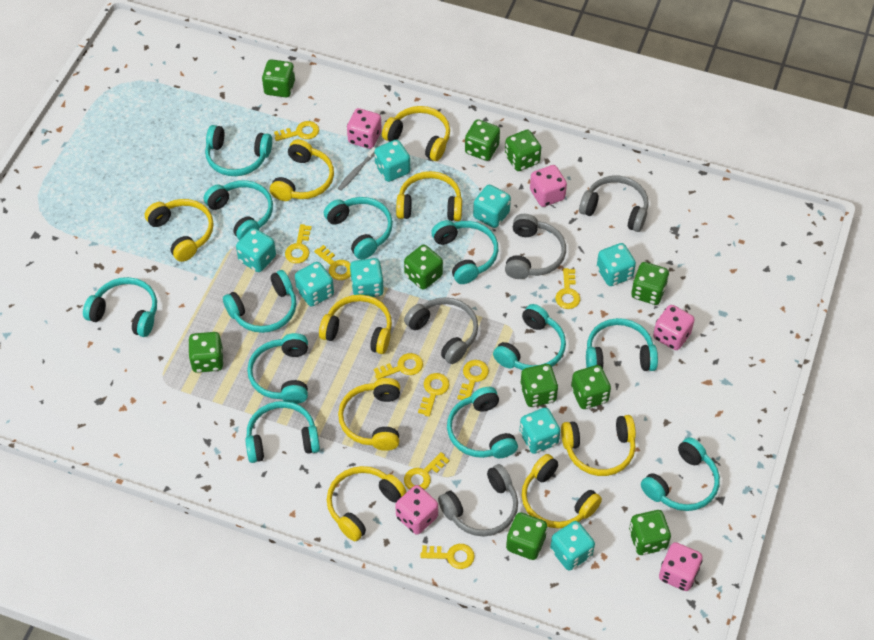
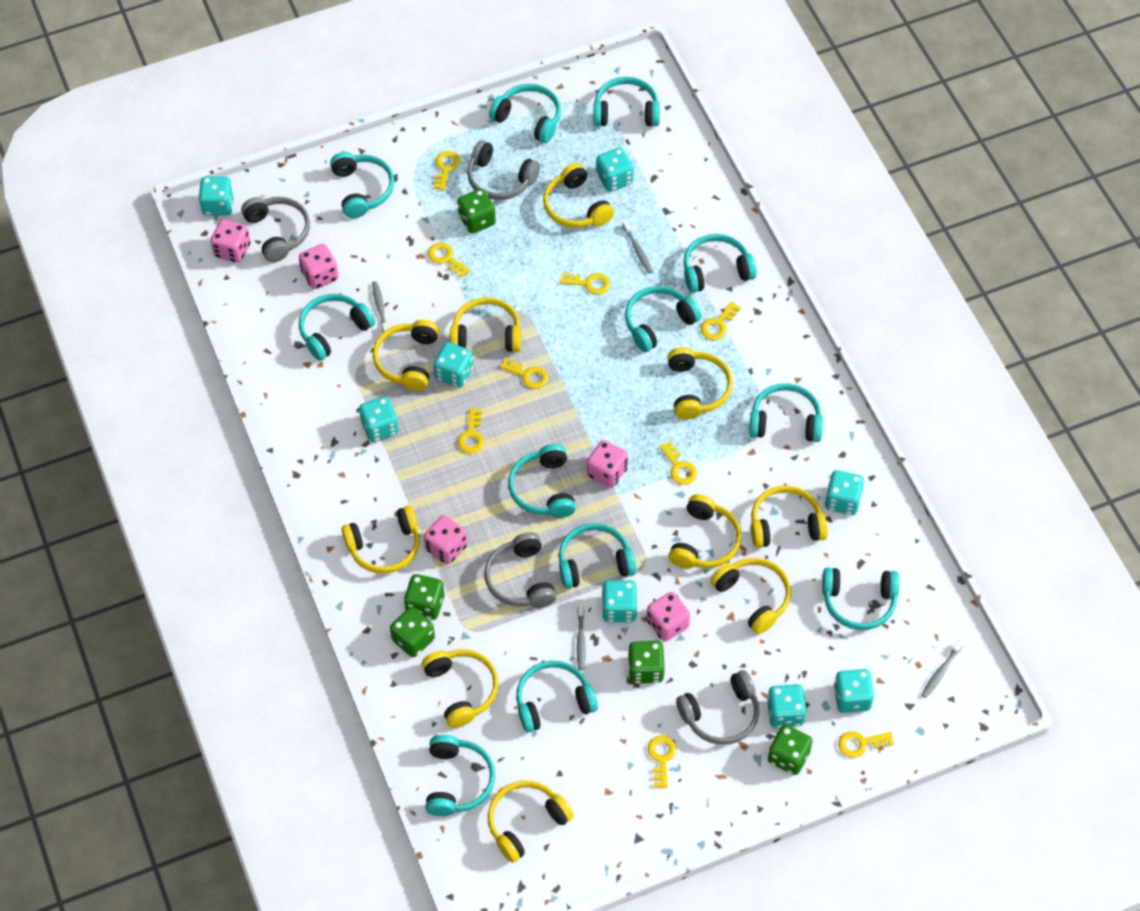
green dice: 10 -> 5
grey toothbrush: 1 -> 4
yellow headphones: 9 -> 10

